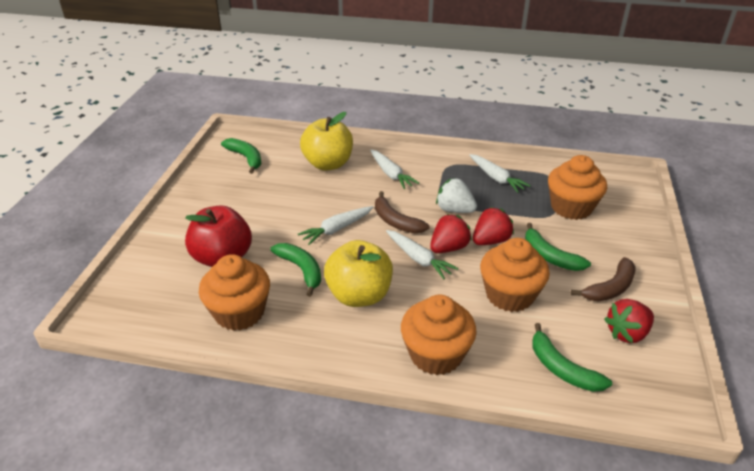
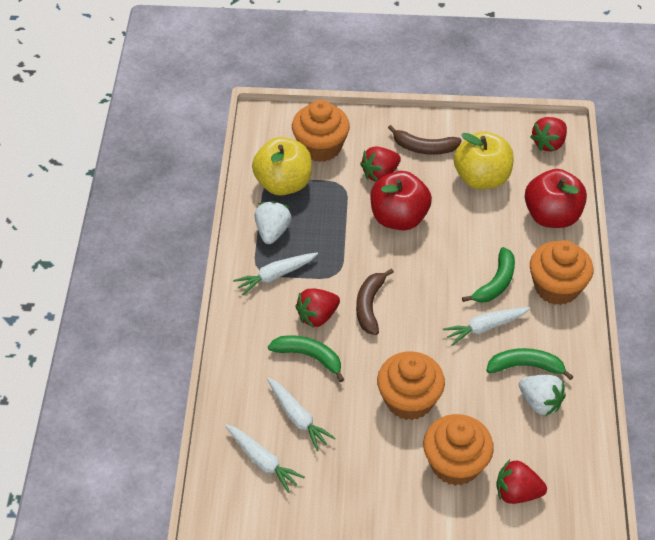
green banana: 4 -> 3
red apple: 1 -> 2
red strawberry: 3 -> 4
white strawberry: 1 -> 2

